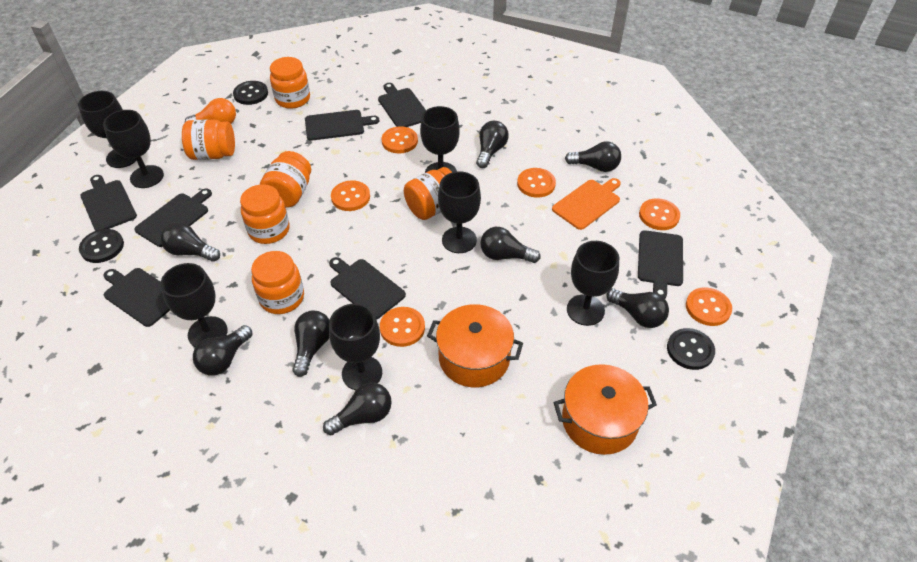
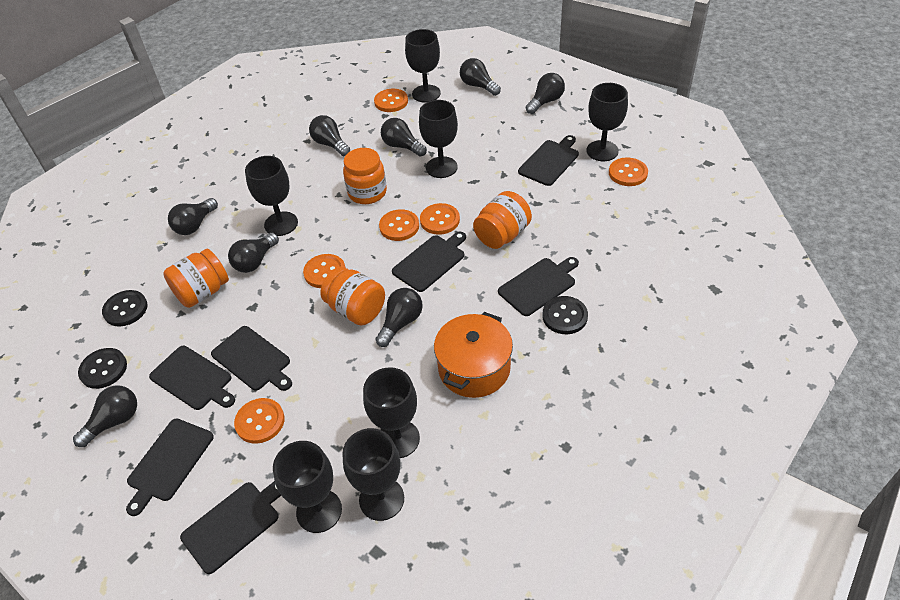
orange cutting board: 1 -> 0
orange jar: 6 -> 4
orange light bulb: 1 -> 0
orange pot: 2 -> 1

